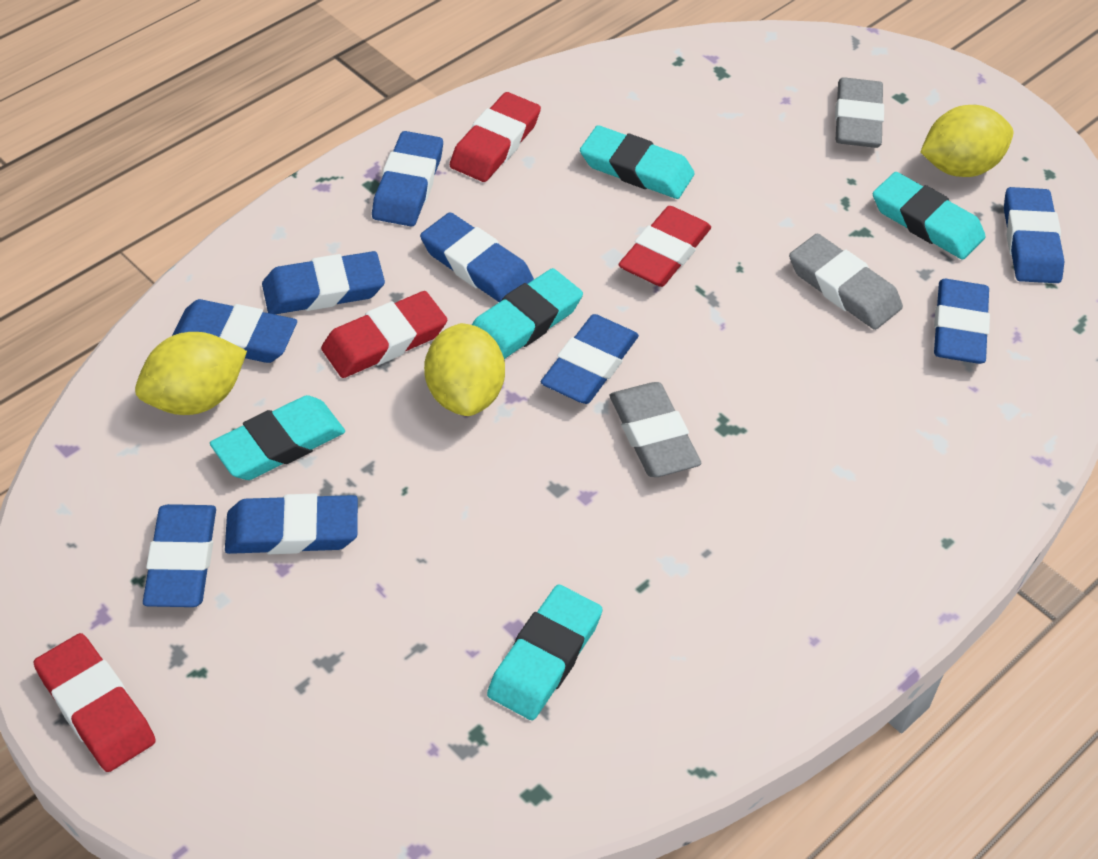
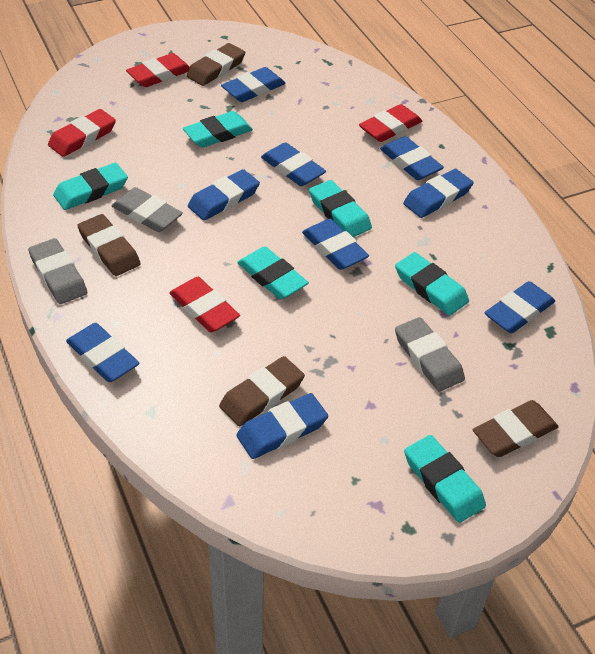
brown eraser: 0 -> 4
turquoise eraser: 5 -> 6
yellow lemon: 3 -> 0

